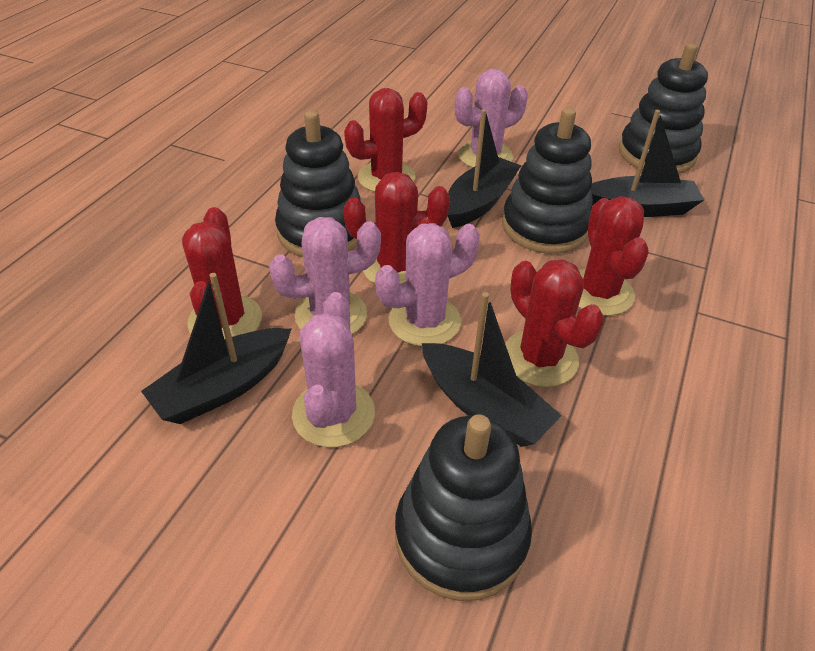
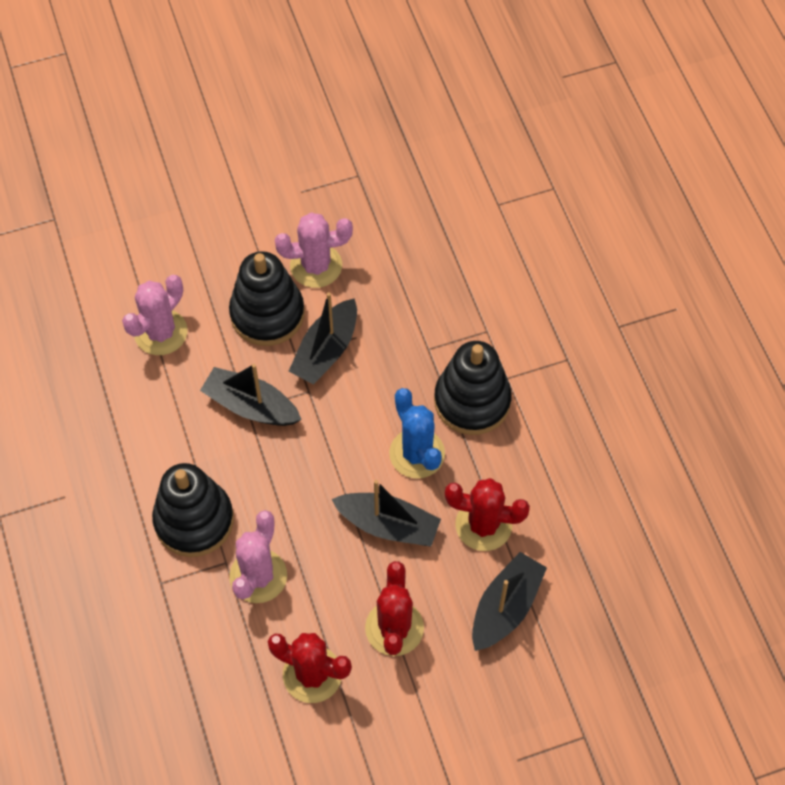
black stacking toy: 4 -> 3
blue cactus: 0 -> 1
pink cactus: 4 -> 3
red cactus: 5 -> 3

